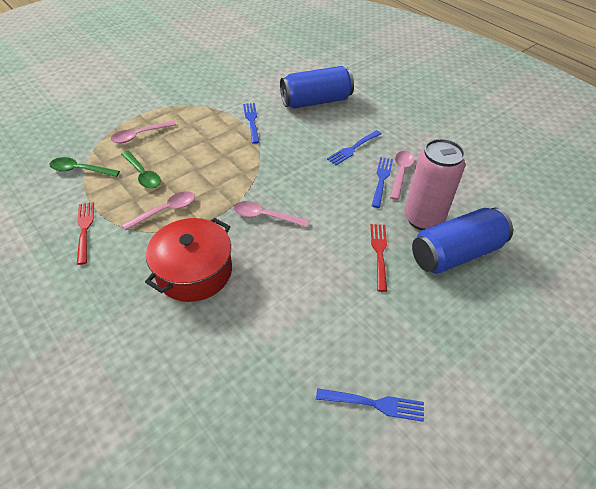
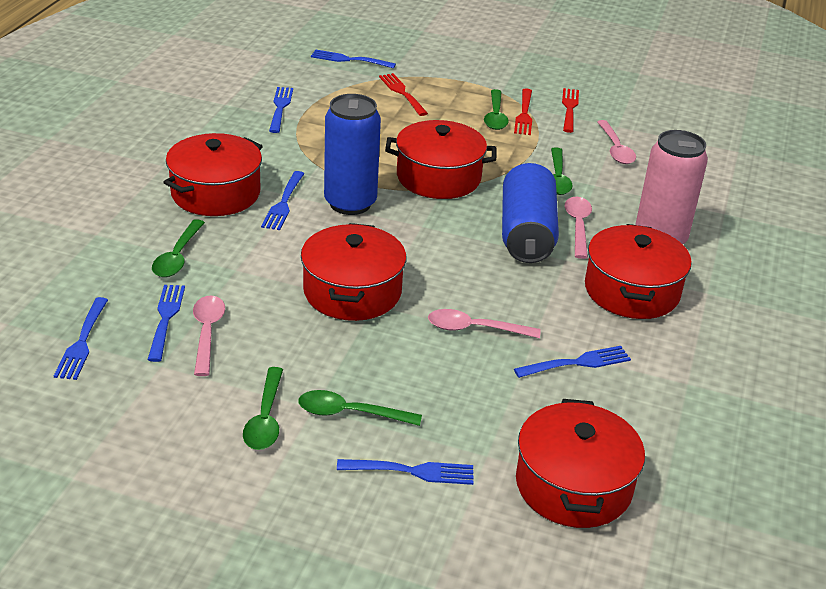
blue fork: 4 -> 7
green spoon: 2 -> 5
red fork: 2 -> 3
red pot: 1 -> 5

